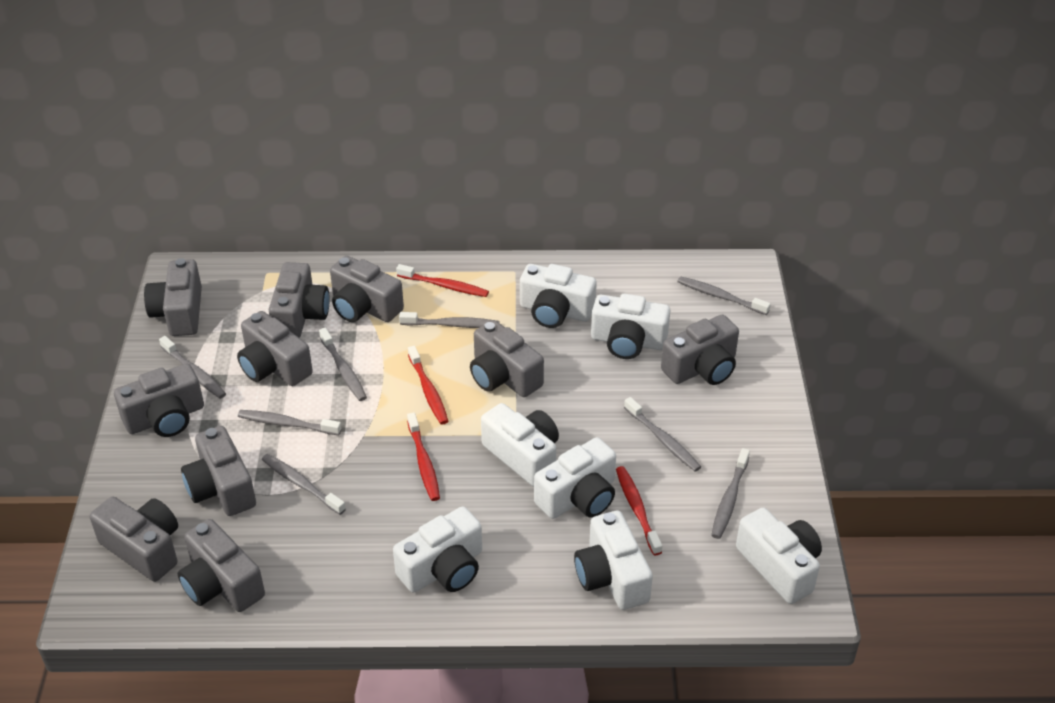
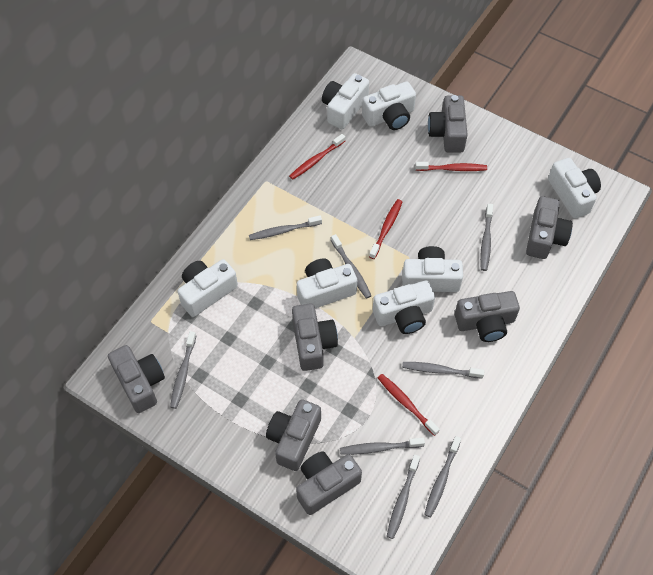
grey camera: 10 -> 7

